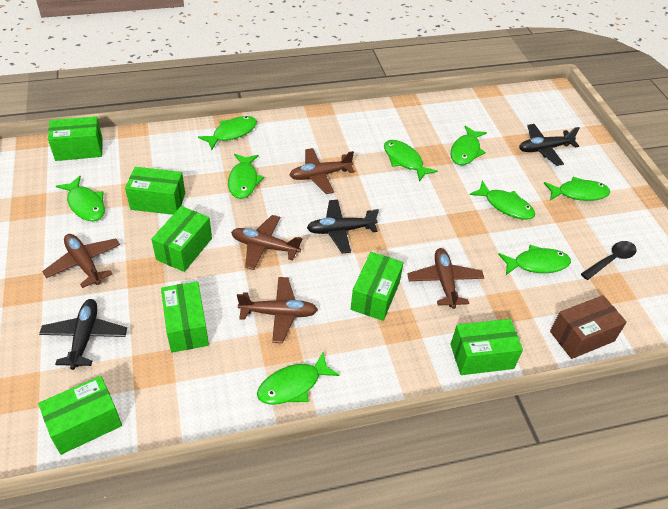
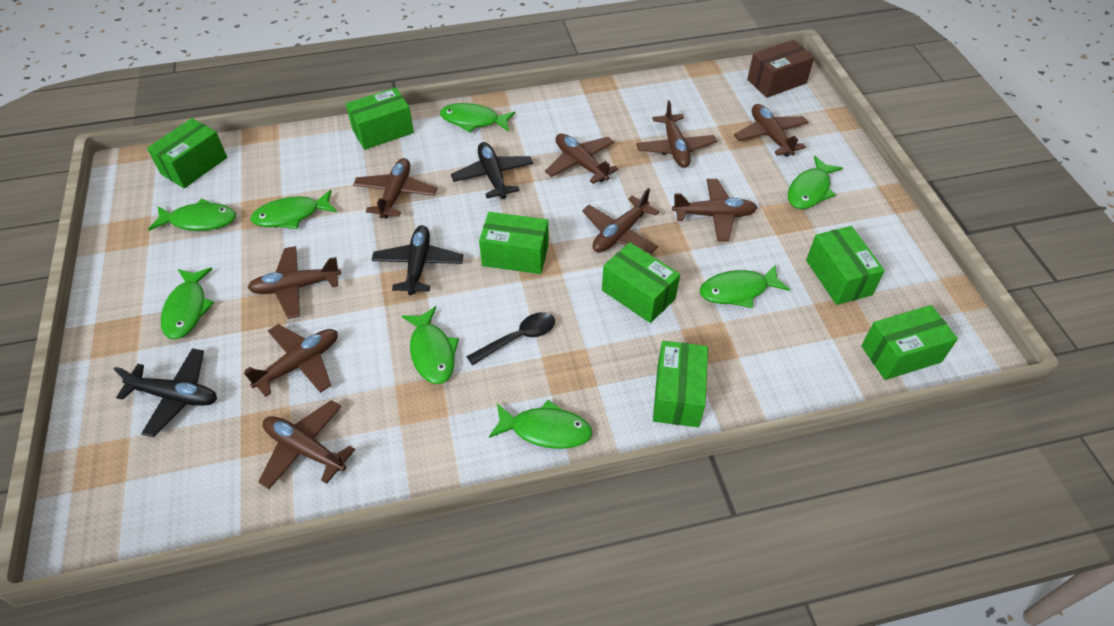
brown plane: 5 -> 9
green fish: 9 -> 8

